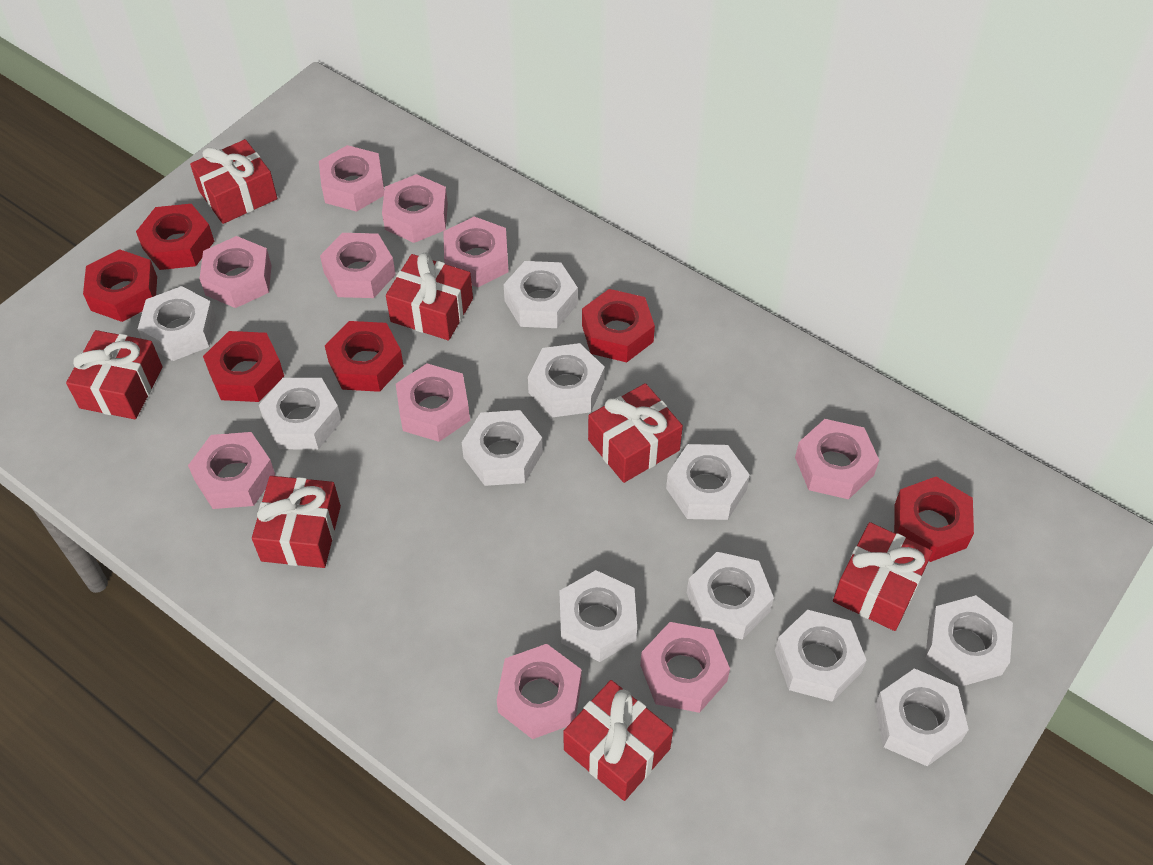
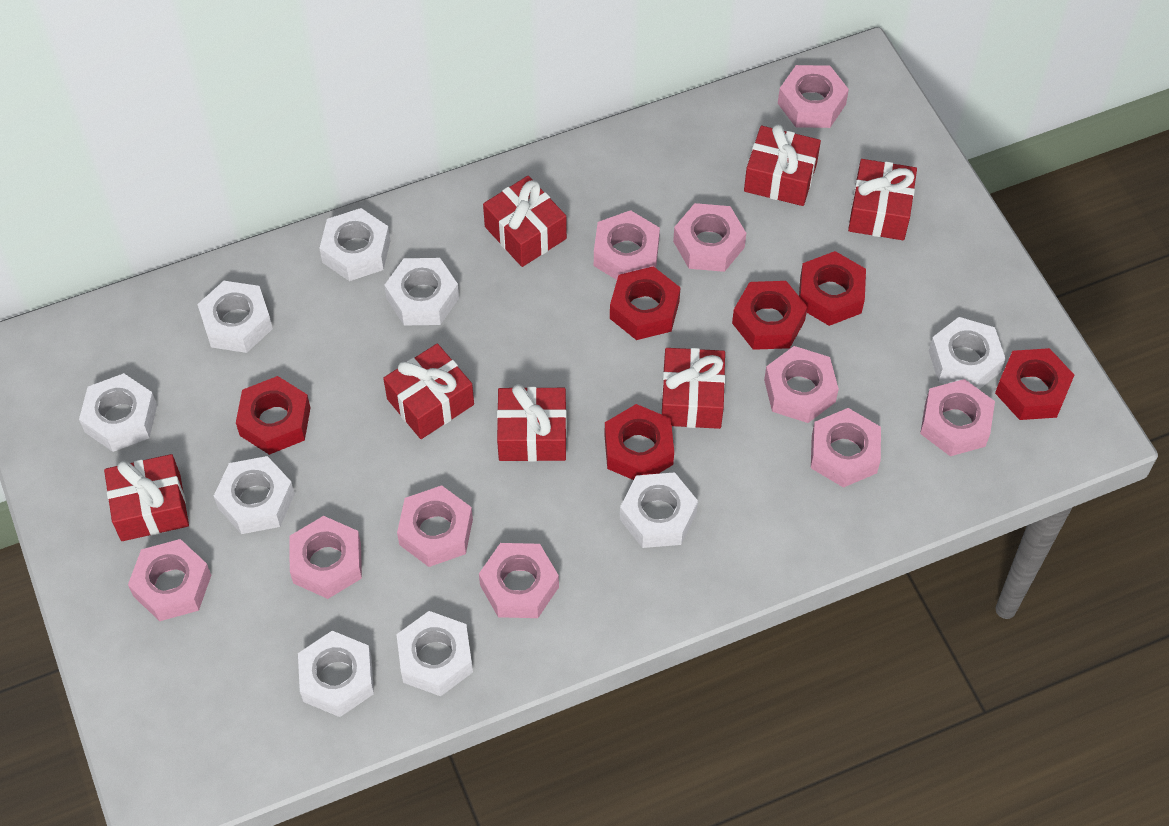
white nut: 11 -> 9

